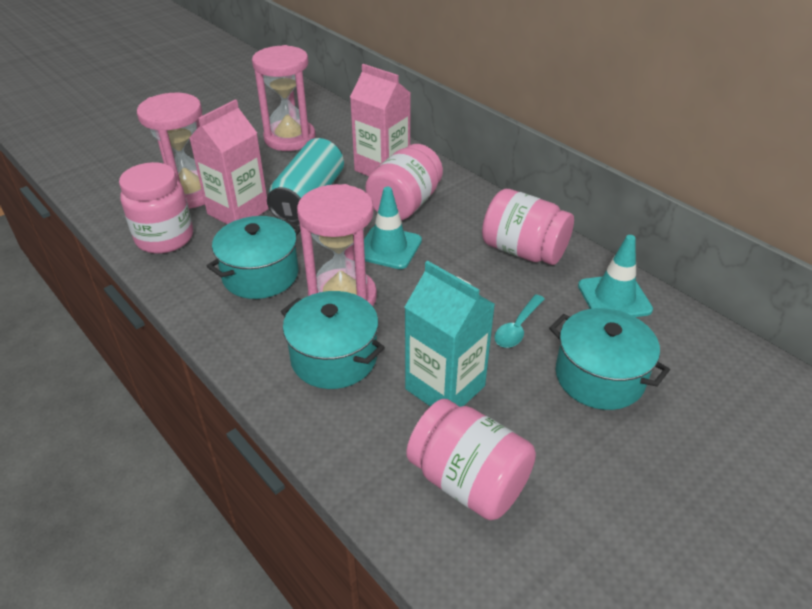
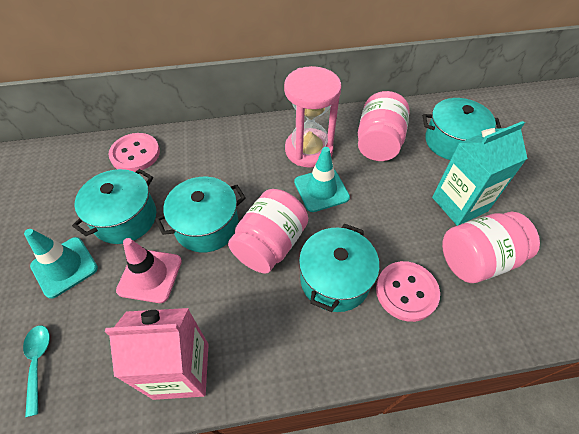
pink button: 0 -> 2
pink carton: 2 -> 1
pink hourglass: 3 -> 1
pink jar: 4 -> 3
pink traffic cone: 0 -> 1
turquoise can: 1 -> 0
turquoise pot: 3 -> 4

